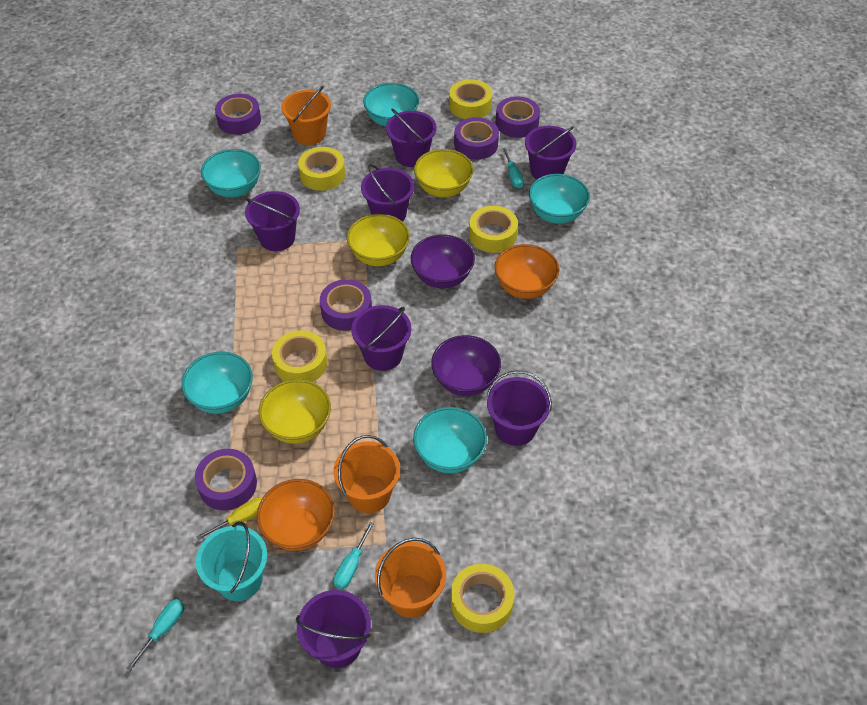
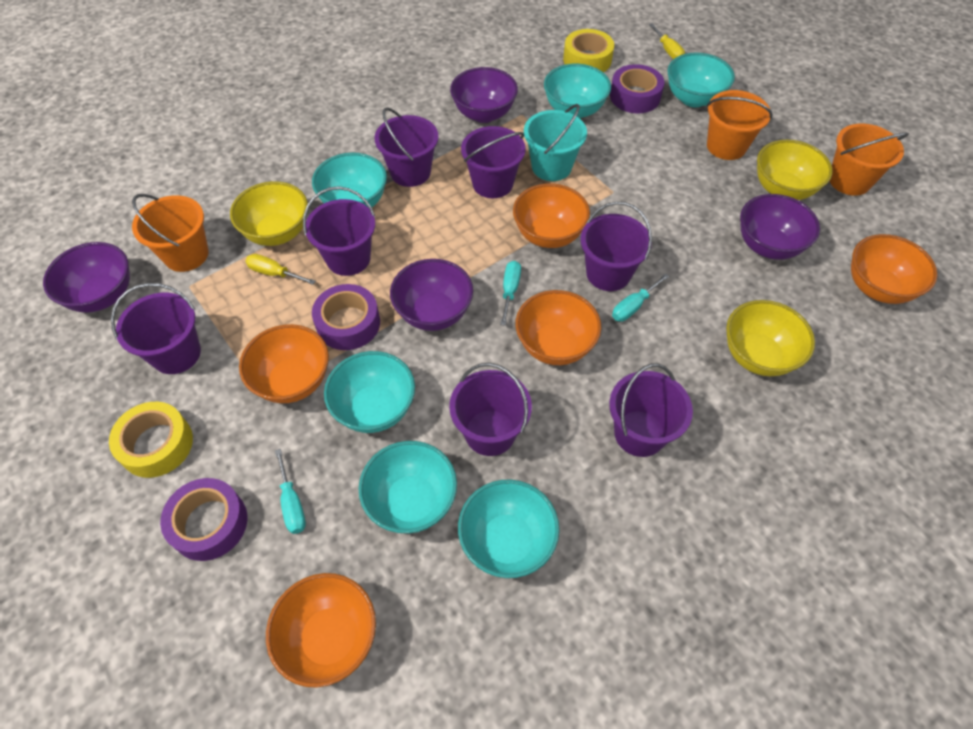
orange bowl: 2 -> 5
purple bowl: 2 -> 4
purple tape: 5 -> 3
turquoise bowl: 5 -> 6
yellow screwdriver: 1 -> 2
yellow tape: 5 -> 2

